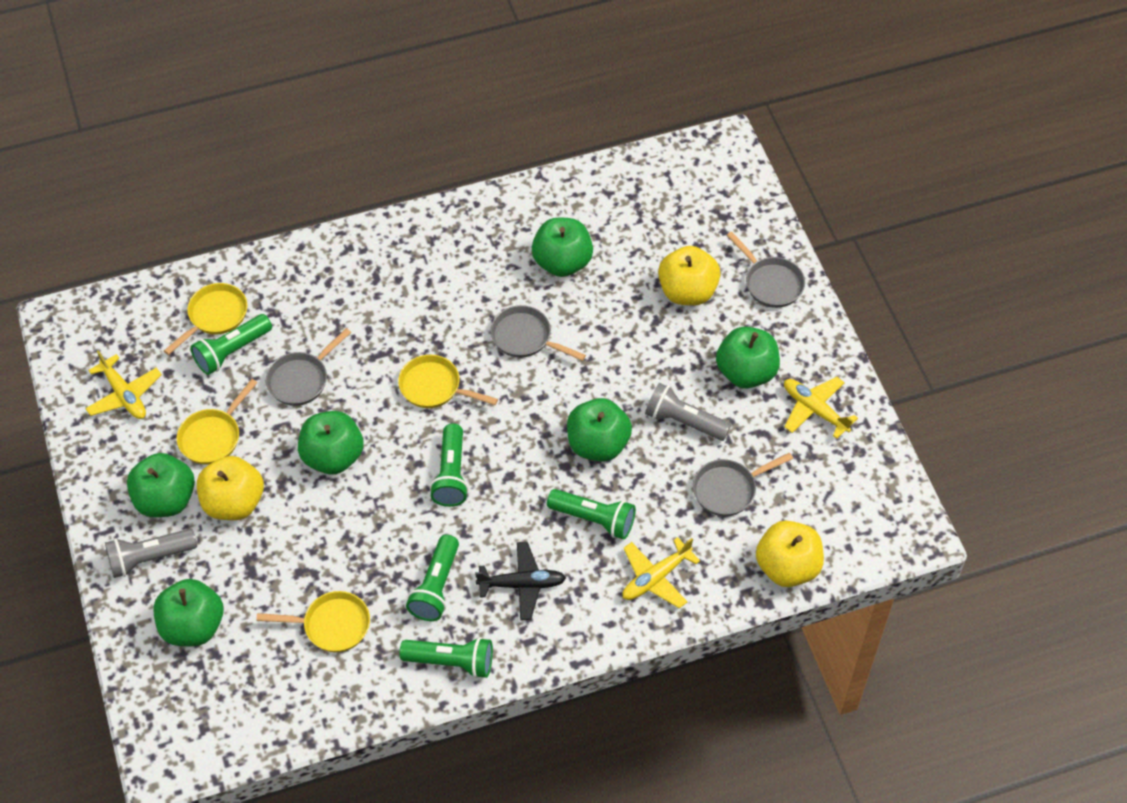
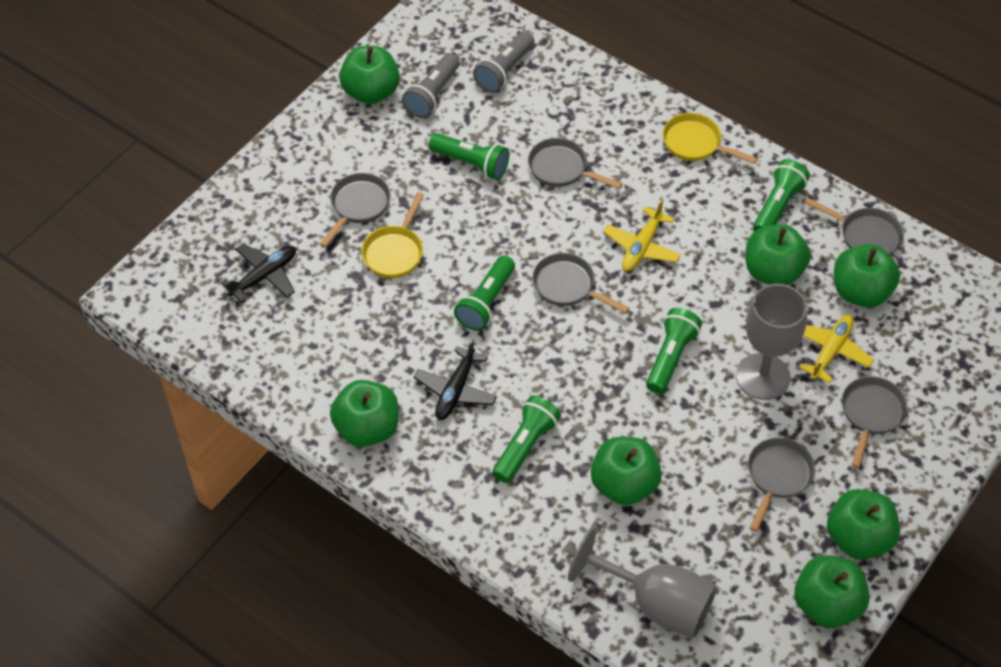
black plane: 1 -> 2
green apple: 6 -> 7
grey goblet: 0 -> 2
grey pan: 4 -> 6
yellow apple: 3 -> 0
yellow pan: 4 -> 2
yellow plane: 3 -> 2

